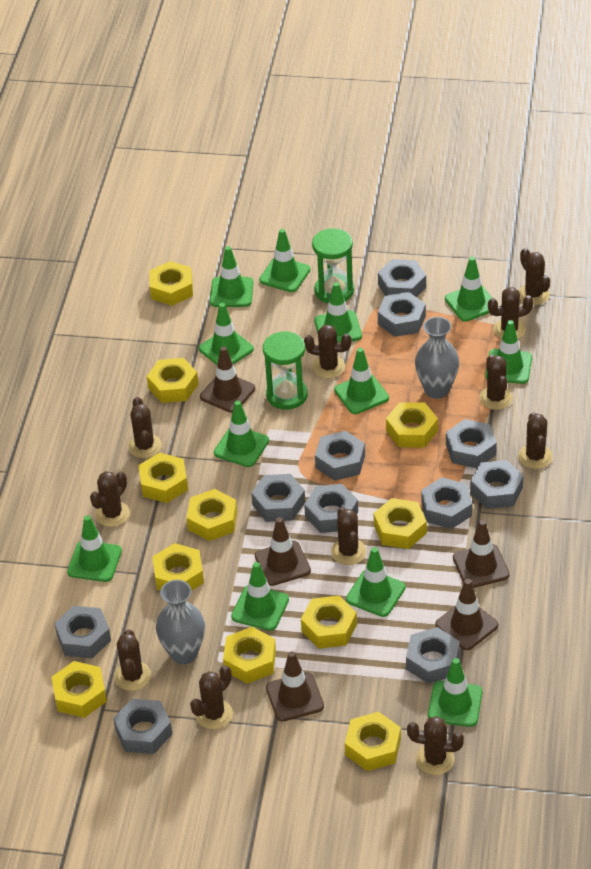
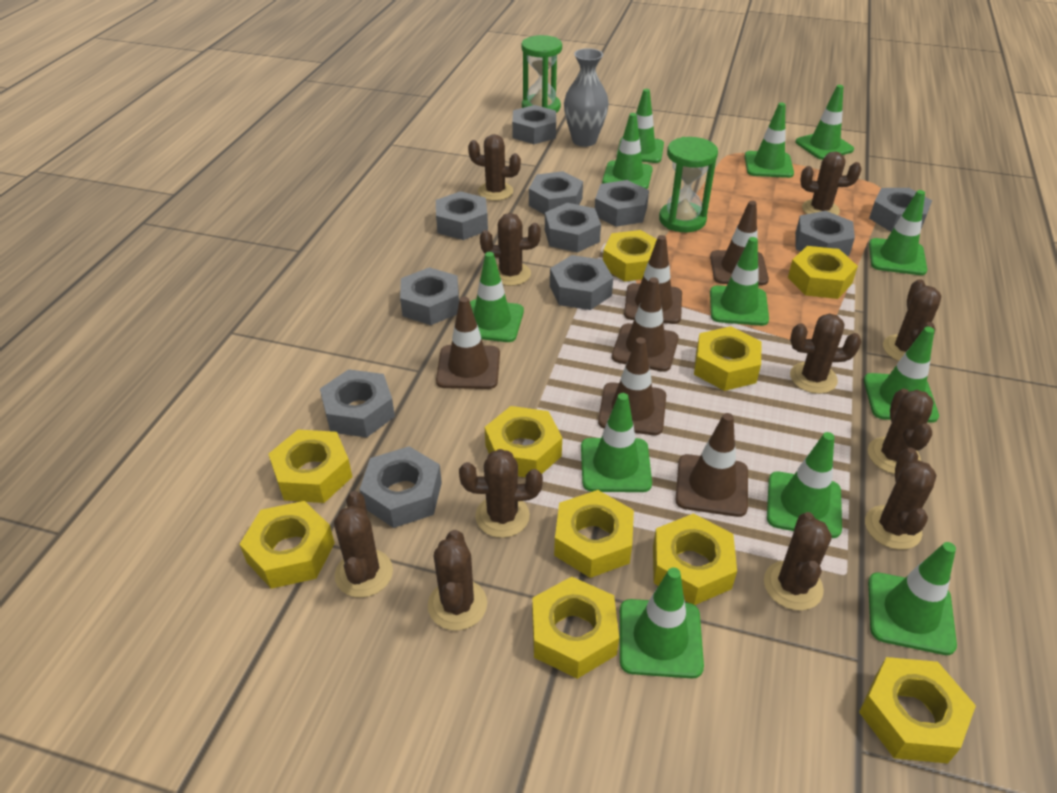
brown traffic cone: 5 -> 6
grey vase: 2 -> 1
yellow nut: 11 -> 10

